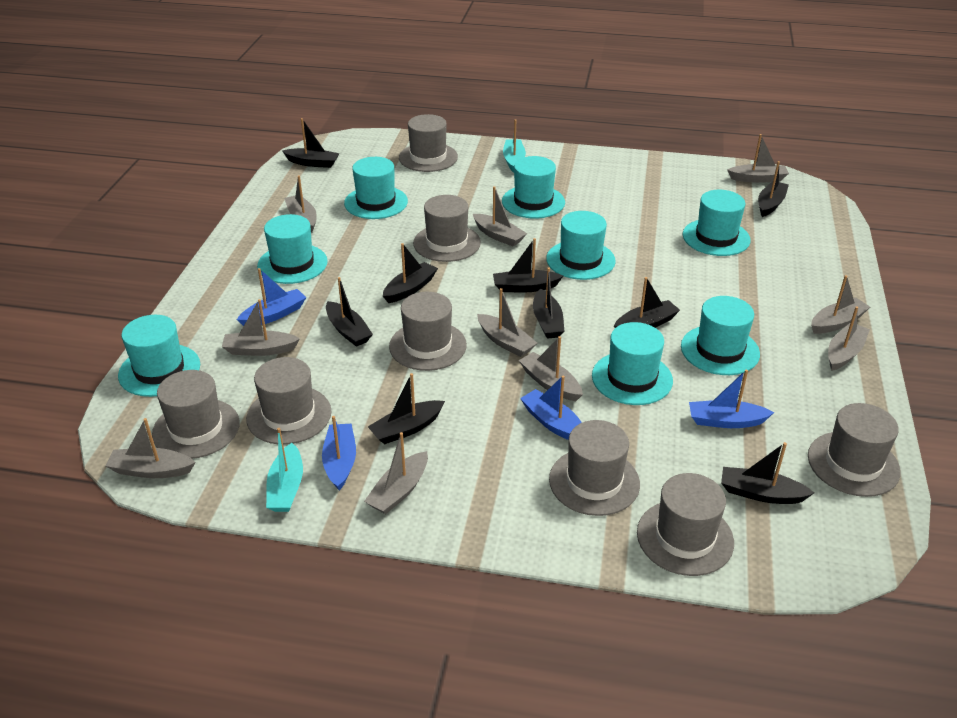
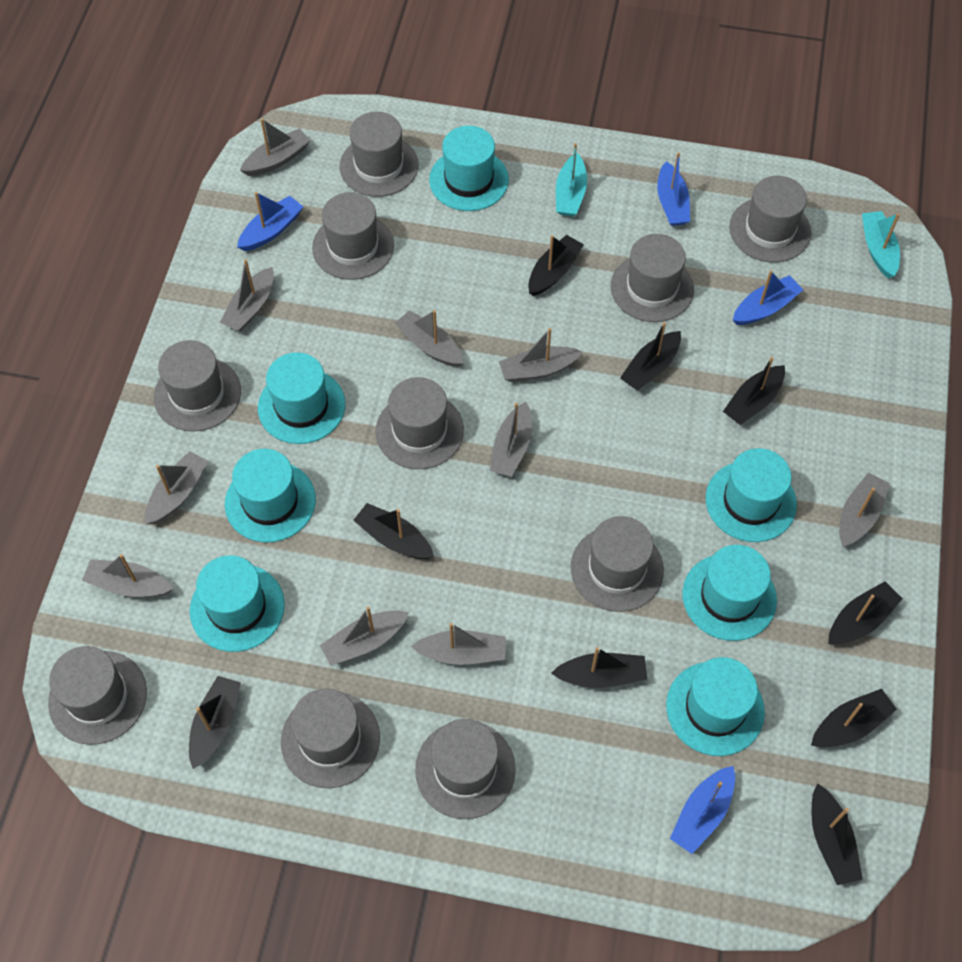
grey hat: 8 -> 10
turquoise hat: 8 -> 7

